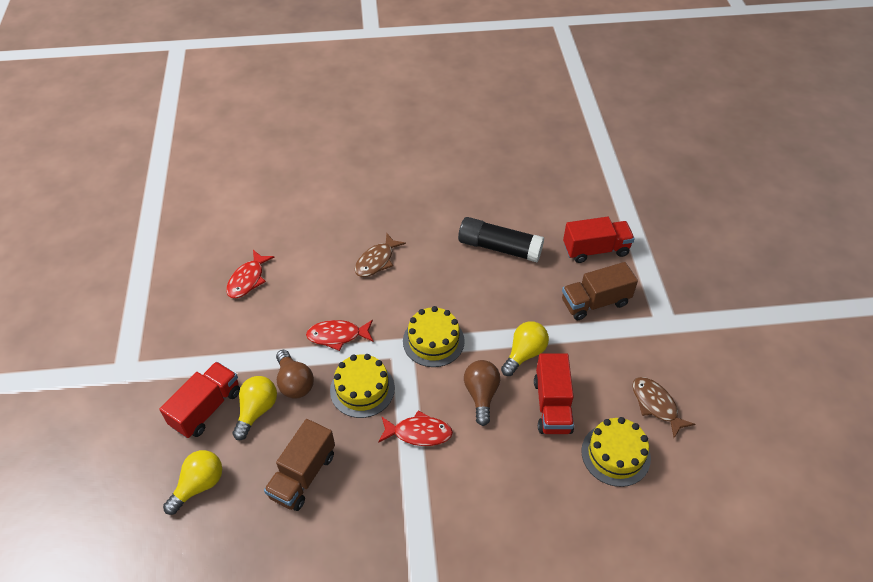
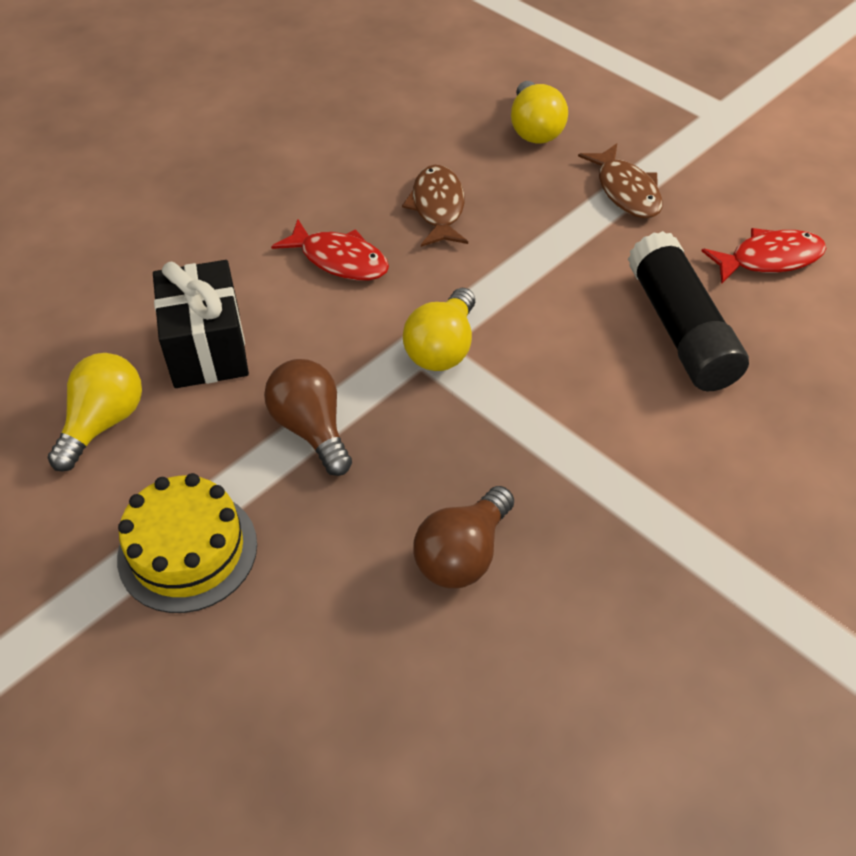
black gift: 0 -> 1
brown truck: 2 -> 0
red fish: 3 -> 2
red truck: 3 -> 0
yellow cake: 3 -> 1

